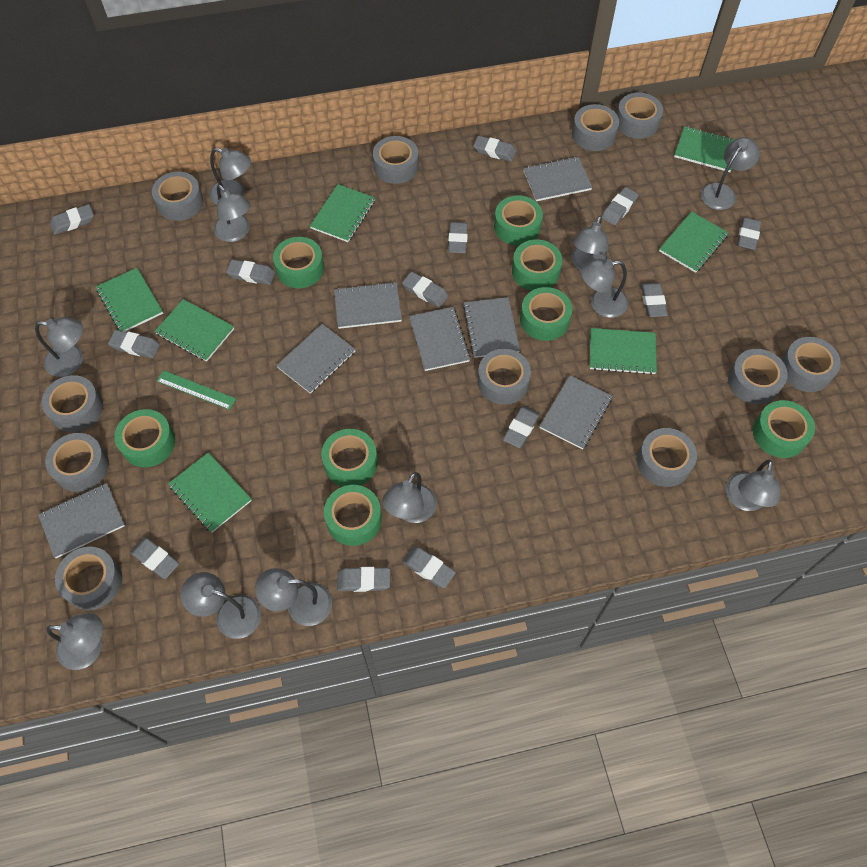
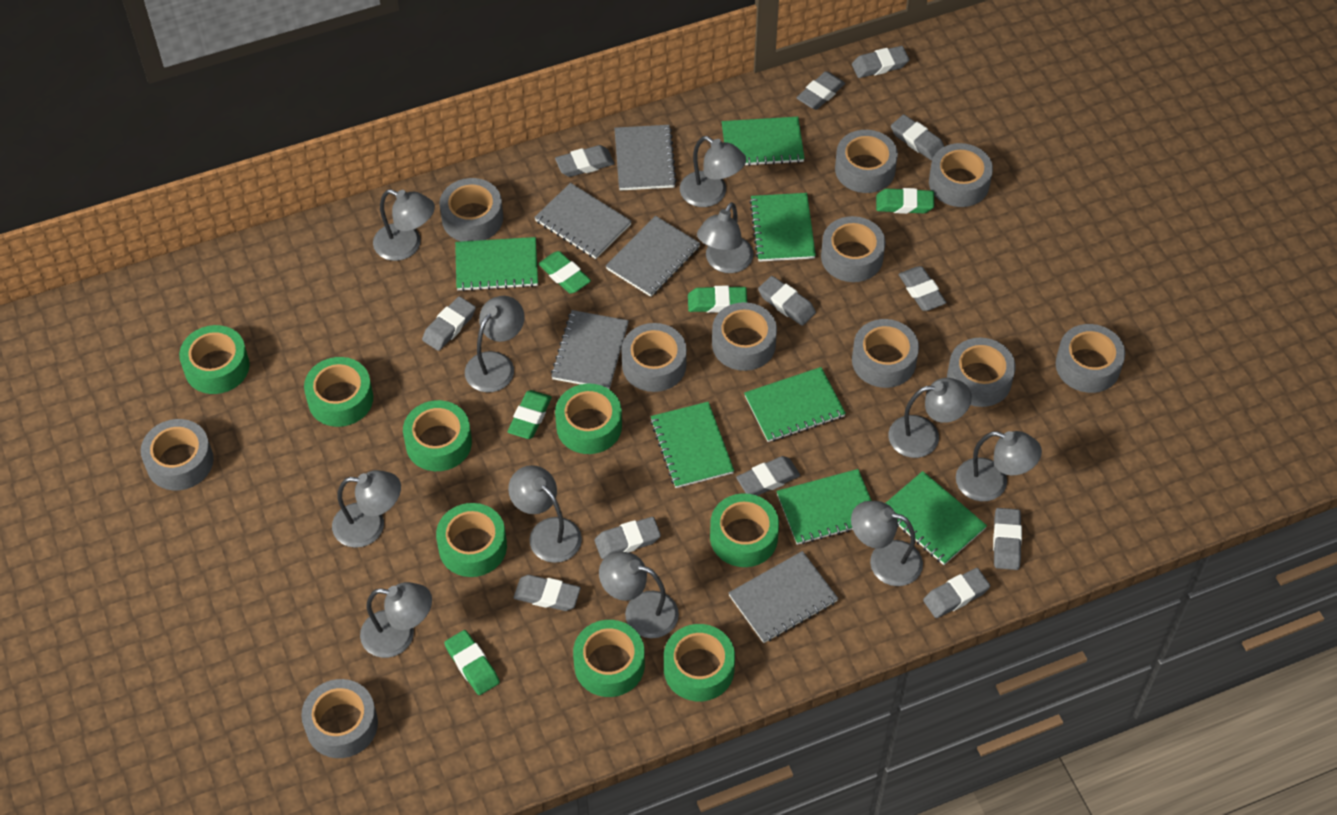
green eraser: 0 -> 5
green ruler: 1 -> 0
grey eraser: 13 -> 12
grey notebook: 7 -> 5

